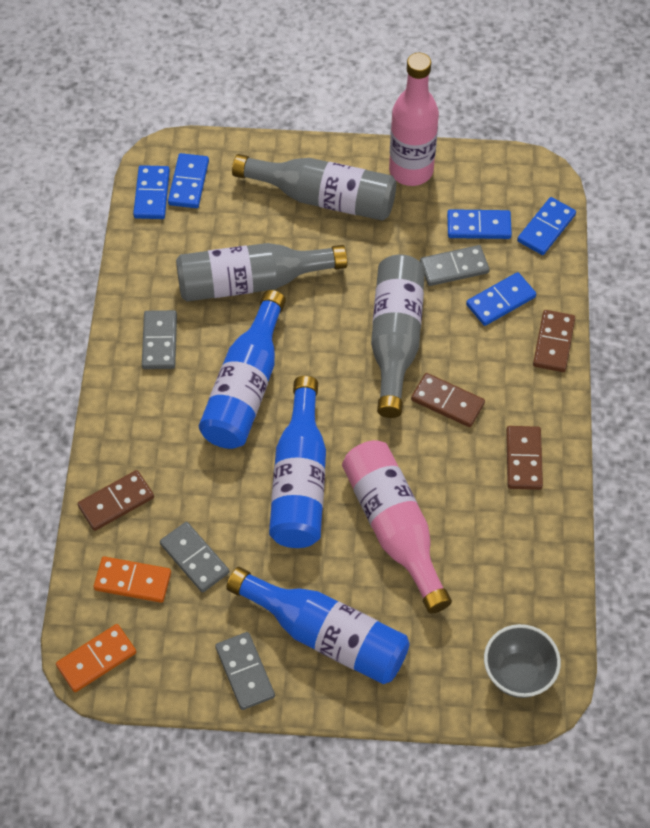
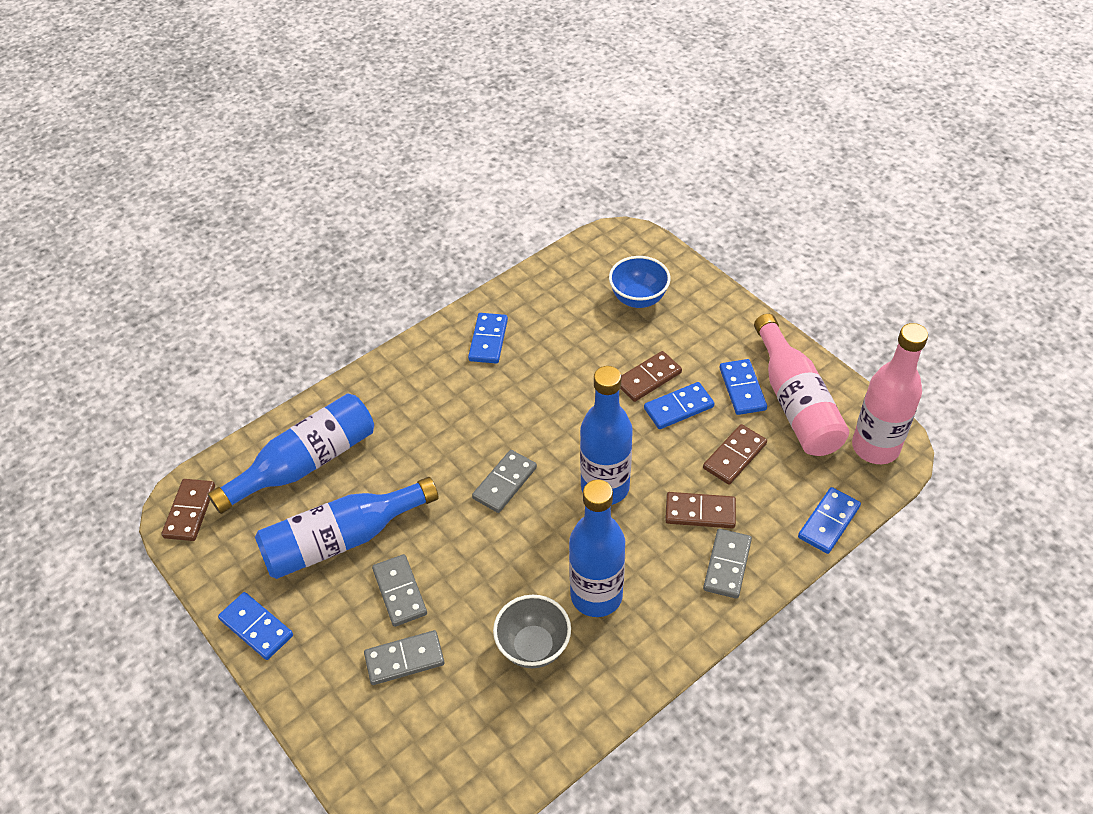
blue bottle: 3 -> 4
blue bowl: 0 -> 1
grey bottle: 3 -> 0
orange domino: 2 -> 0

